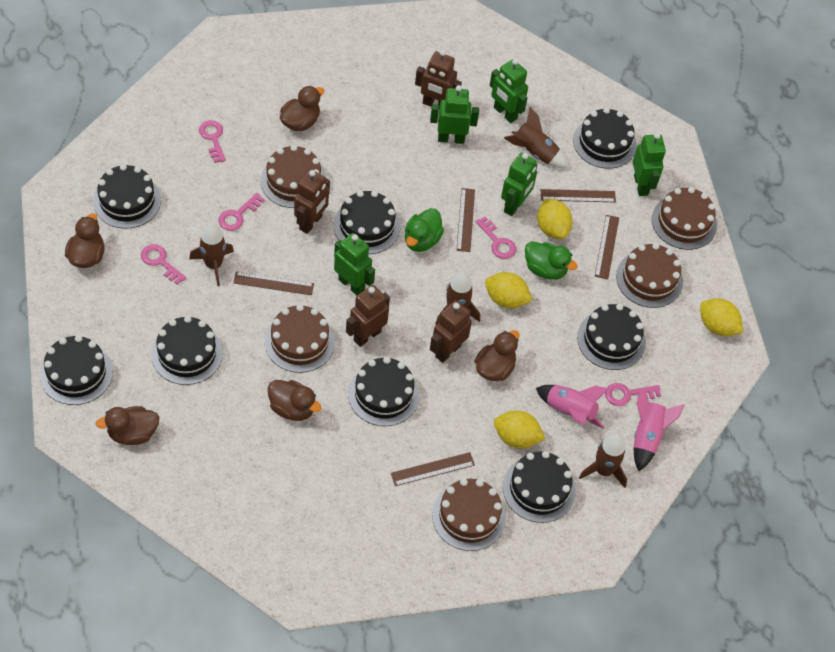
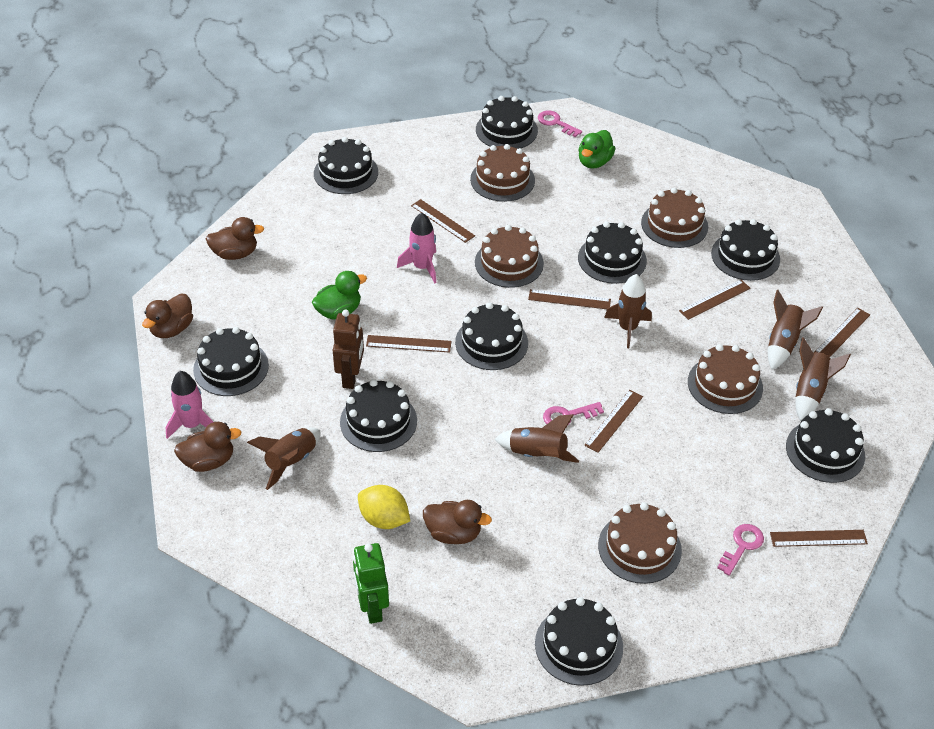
black cake: 8 -> 9
brown duck: 5 -> 4
brown robot: 4 -> 1
brown rocket: 4 -> 5
brown ruler: 5 -> 7
green robot: 5 -> 1
pink key: 5 -> 3
yellow lemon: 4 -> 1

